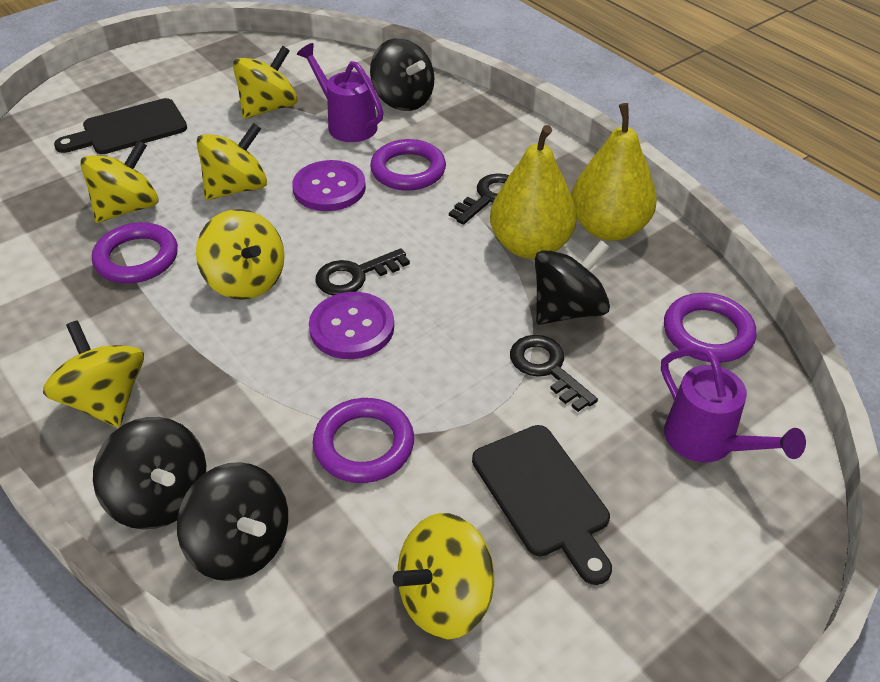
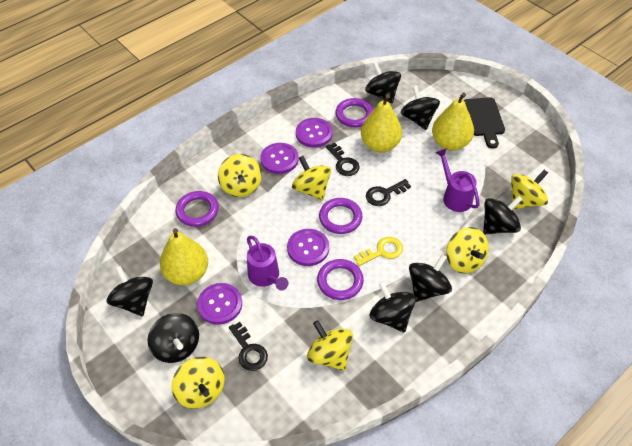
black cutting board: 2 -> 1
black spinning top: 4 -> 7
purple button: 2 -> 4
yellow key: 0 -> 1
yellow pear: 2 -> 3

